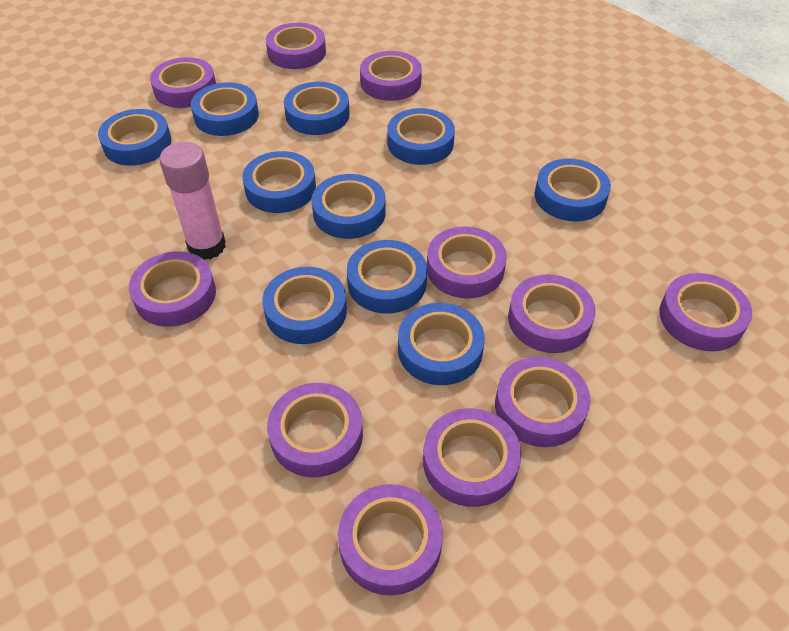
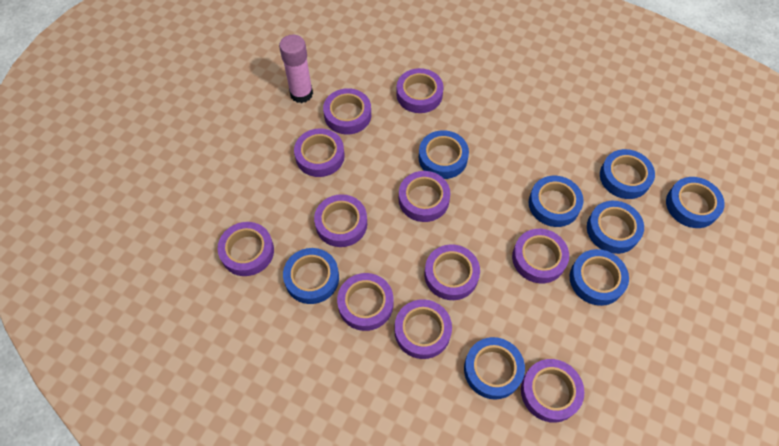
blue tape: 10 -> 8

